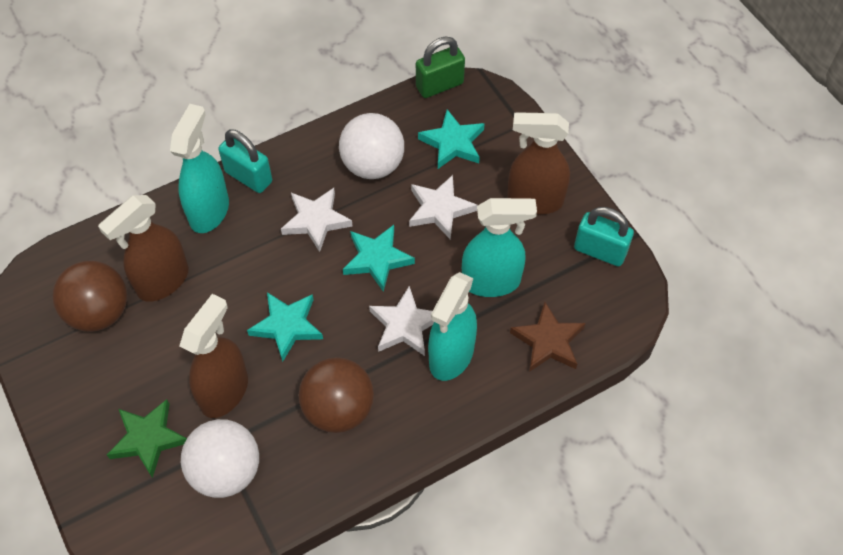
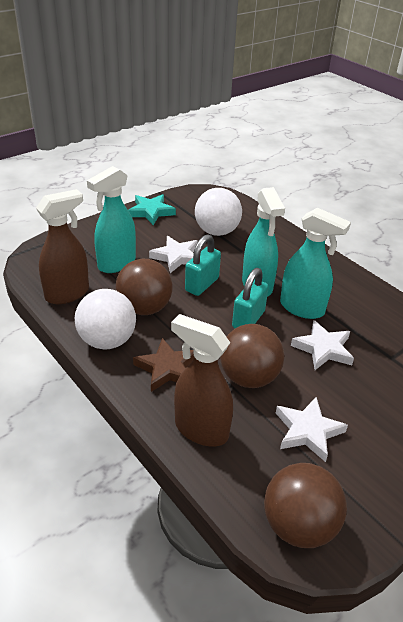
brown ball: 2 -> 3
brown spray bottle: 3 -> 2
green padlock: 1 -> 0
green star: 1 -> 0
turquoise star: 3 -> 1

